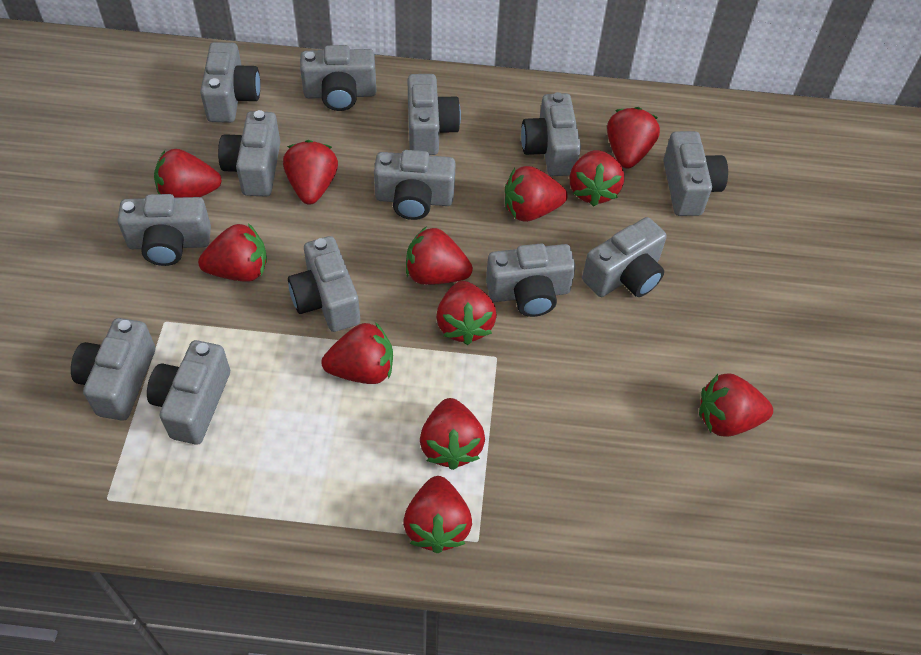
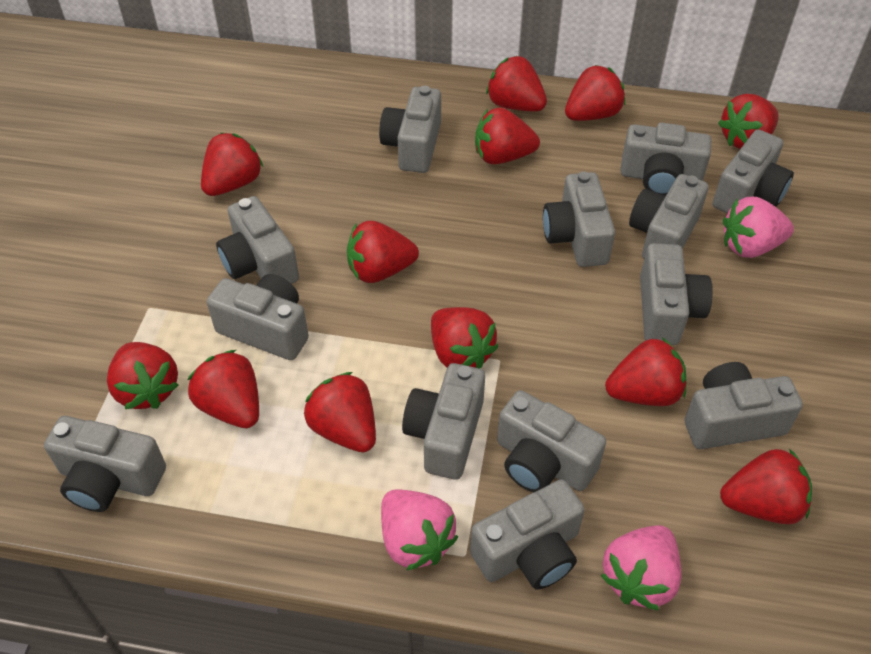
pink strawberry: 0 -> 3

